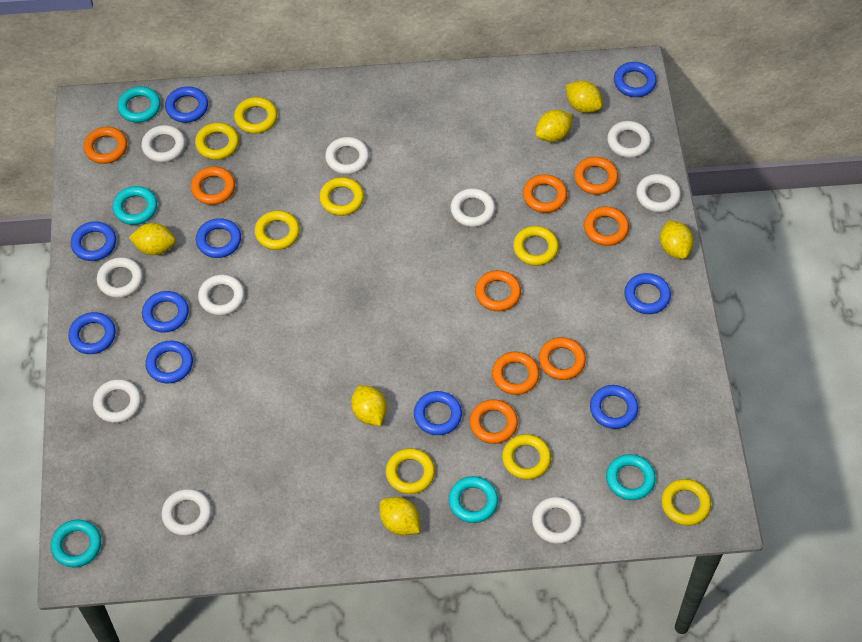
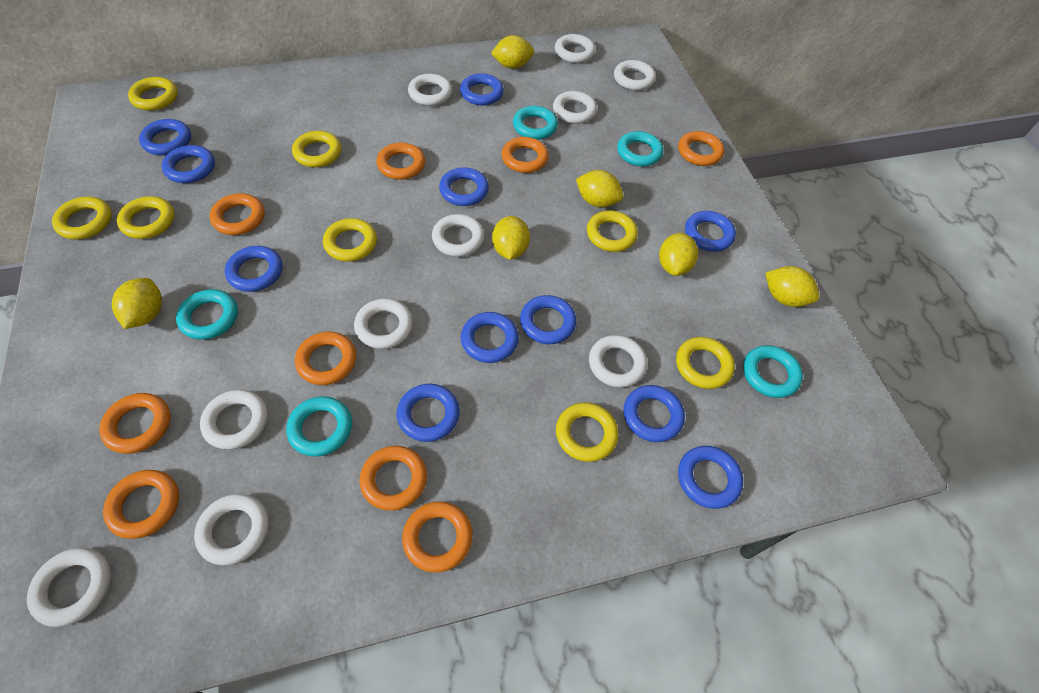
blue ring: 10 -> 11

